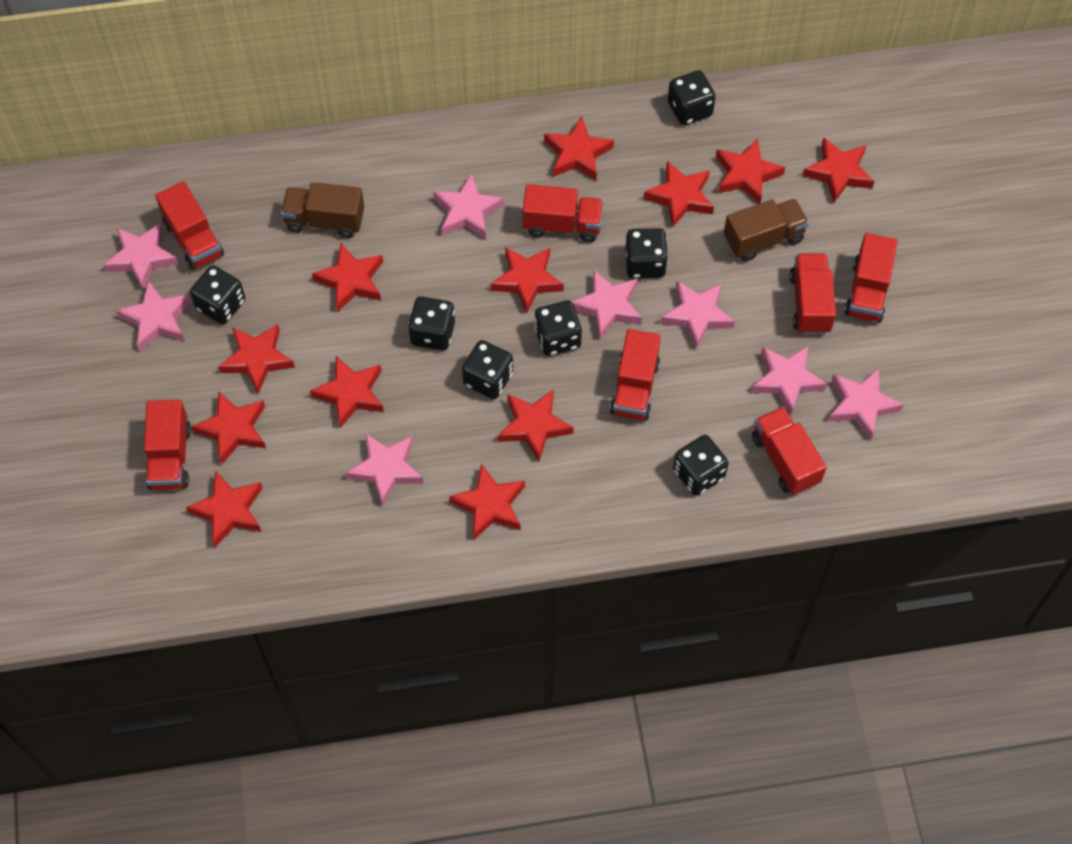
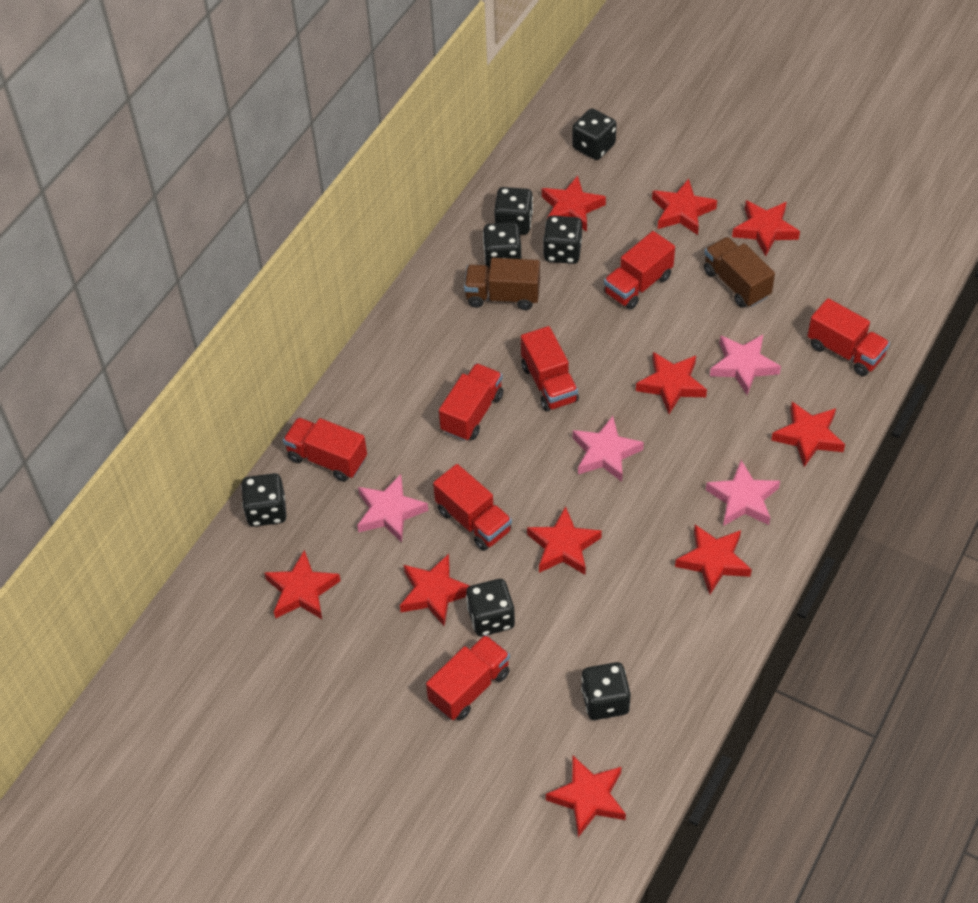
pink star: 8 -> 4
red star: 12 -> 10

